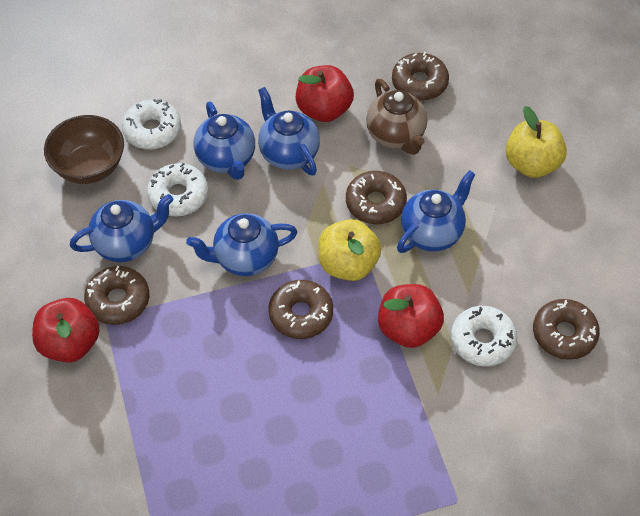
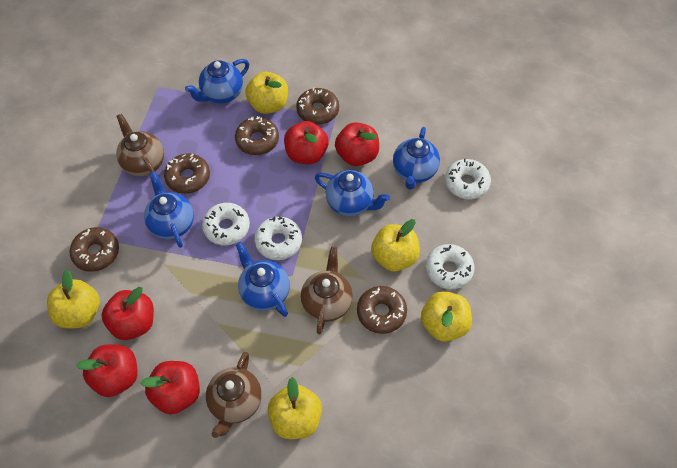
brown bowl: 1 -> 0
brown teapot: 1 -> 3
red apple: 3 -> 5
white donut: 3 -> 4
yellow apple: 2 -> 5

